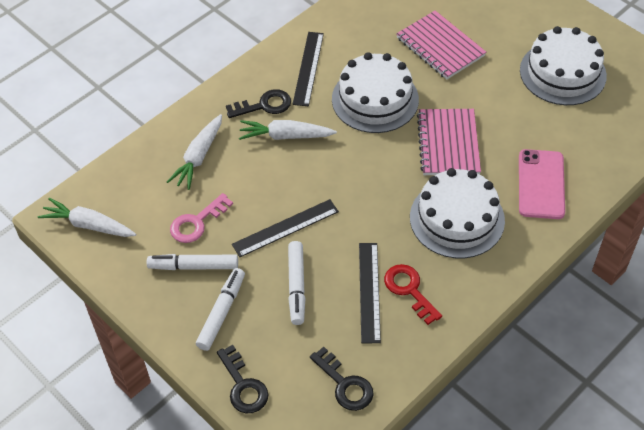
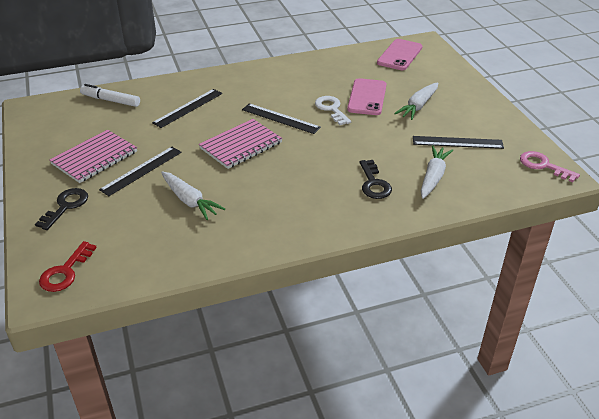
black key: 3 -> 2
black ruler: 3 -> 4
pink phone: 1 -> 2
white cake: 3 -> 0
white key: 0 -> 1
white marker: 3 -> 1

